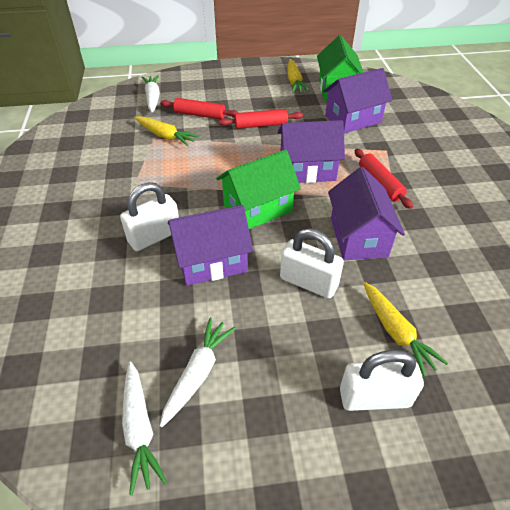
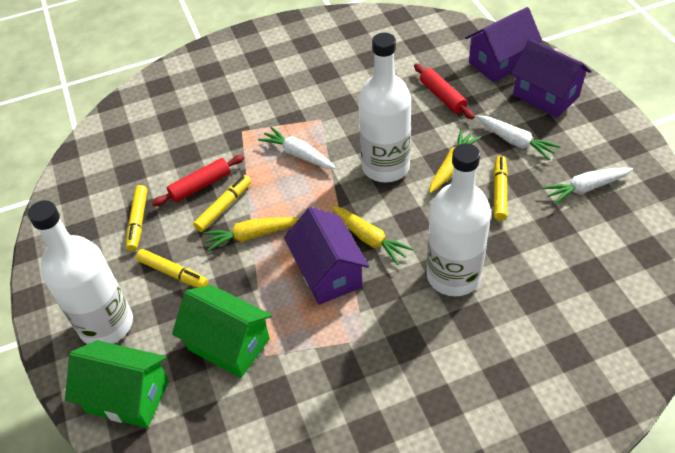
purple house: 4 -> 3
red rolling pin: 3 -> 2
white bottle: 0 -> 3
white padlock: 3 -> 0
yellow marker: 0 -> 4

